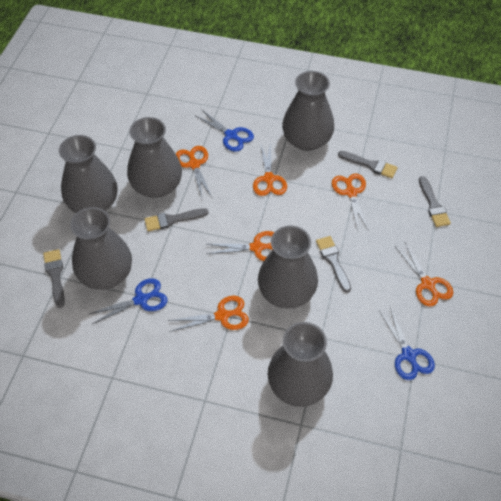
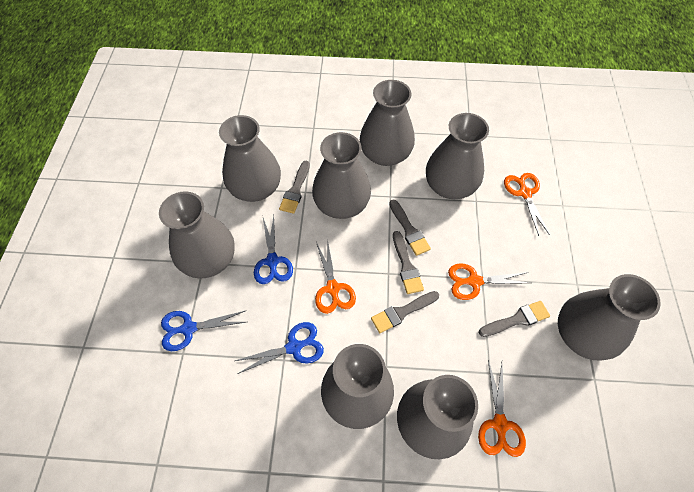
grey vase: 6 -> 8
orange scissors: 6 -> 4

